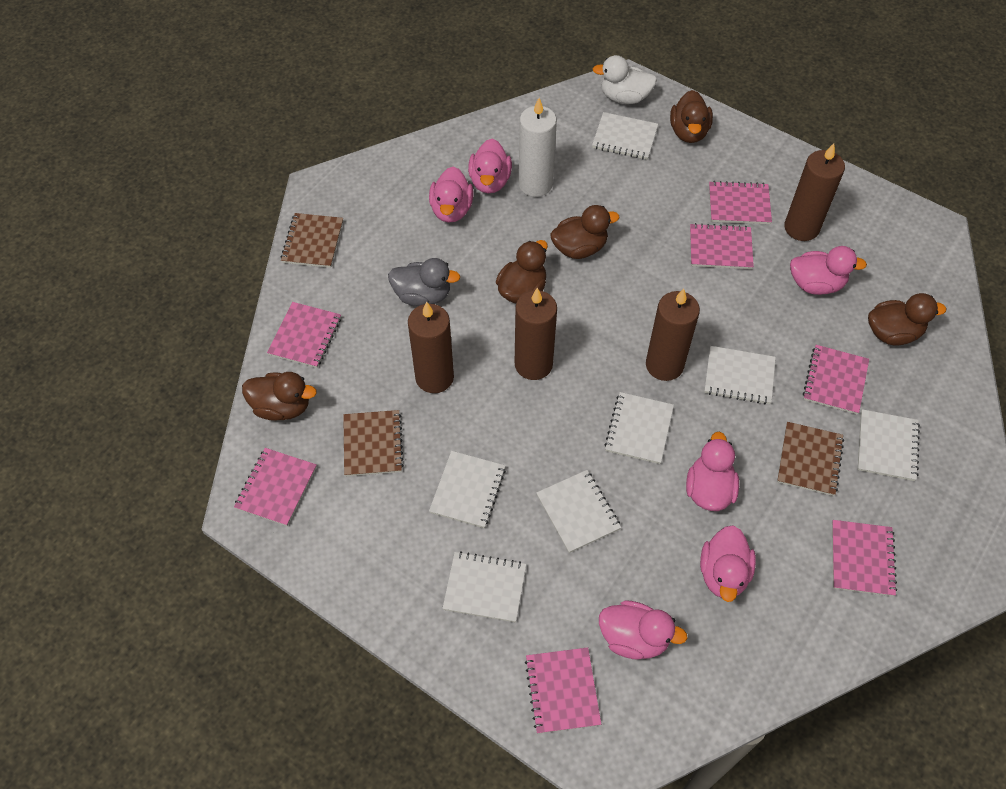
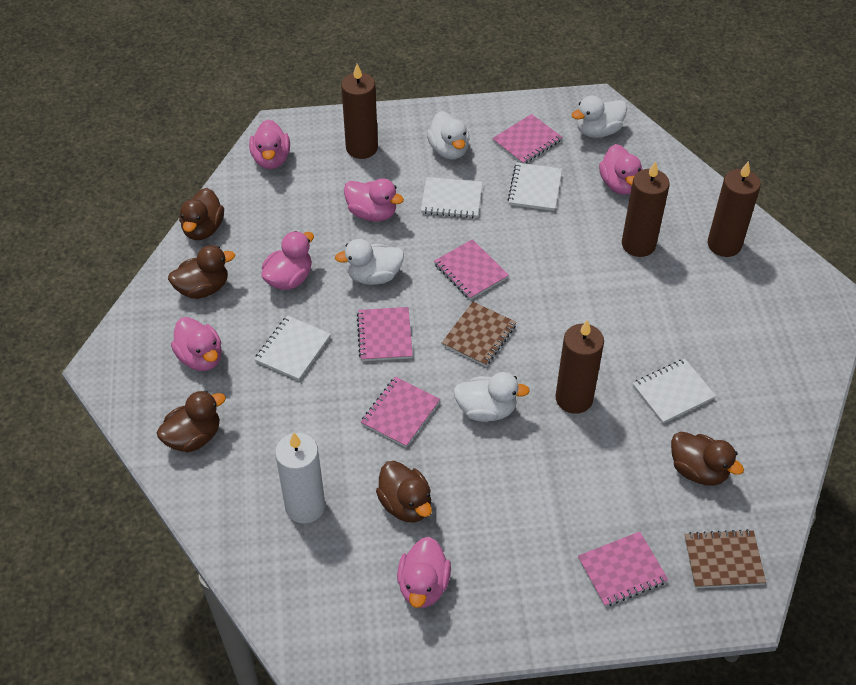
brown notebook: 3 -> 2
grey duck: 1 -> 0
pink notebook: 7 -> 5
white duck: 1 -> 4
white notebook: 7 -> 4

